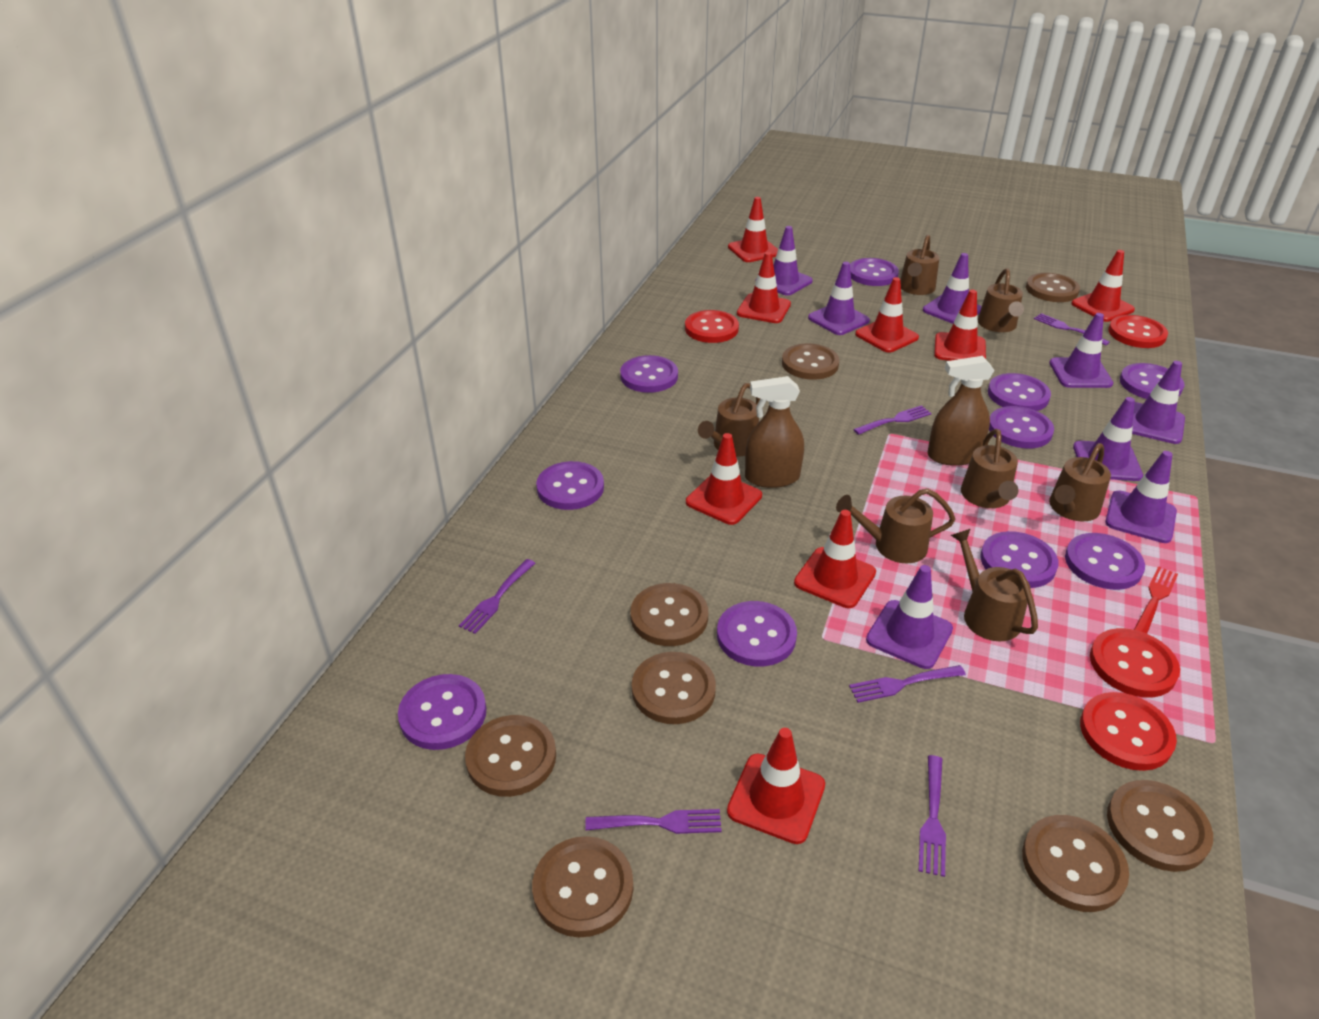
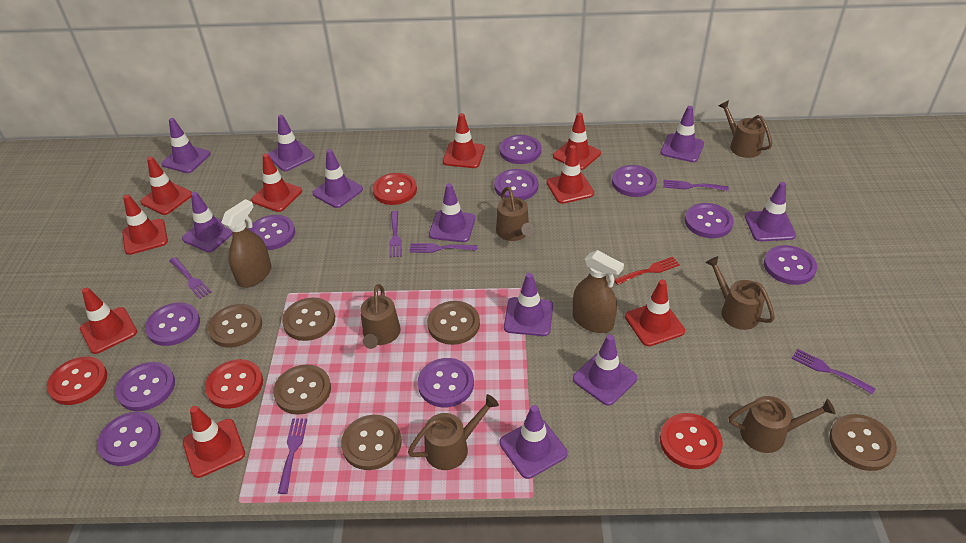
brown button: 8 -> 6
brown watering can: 7 -> 6
purple traffic cone: 8 -> 10
red traffic cone: 8 -> 9

